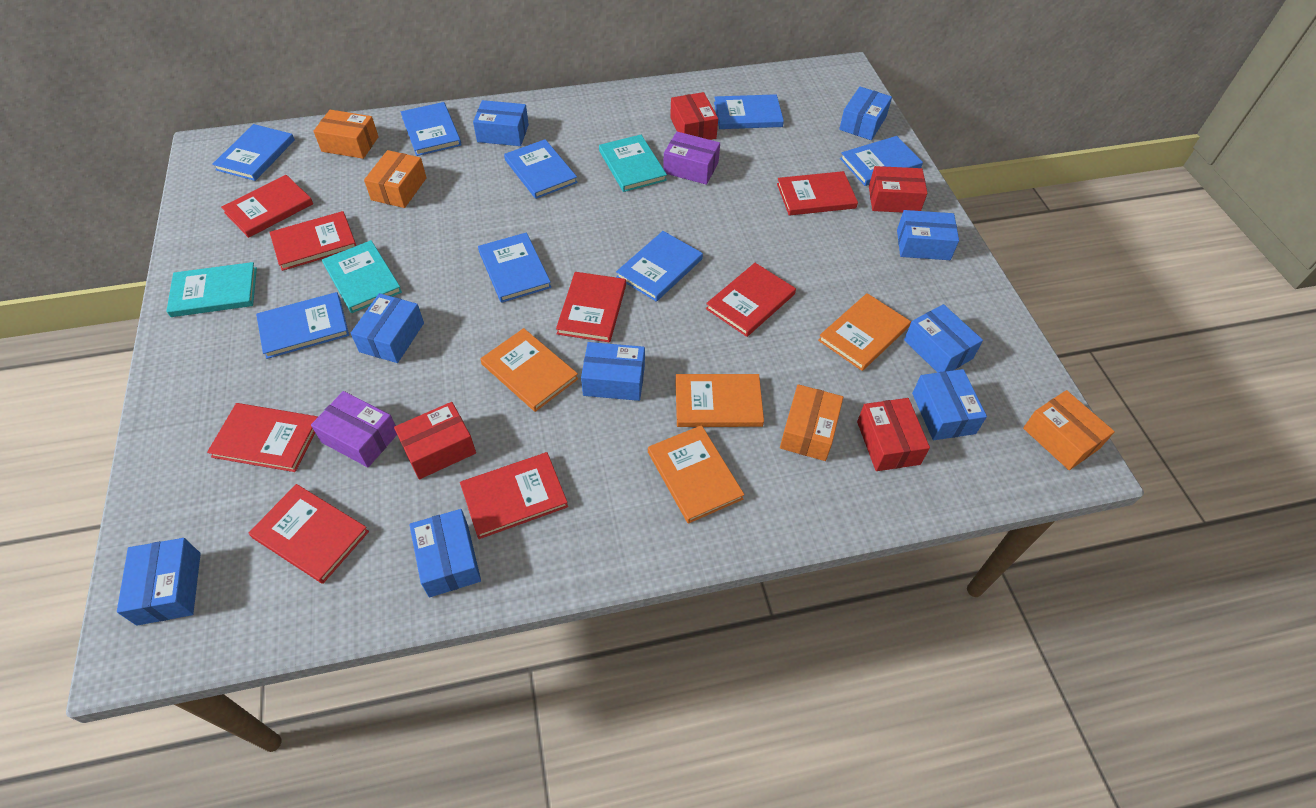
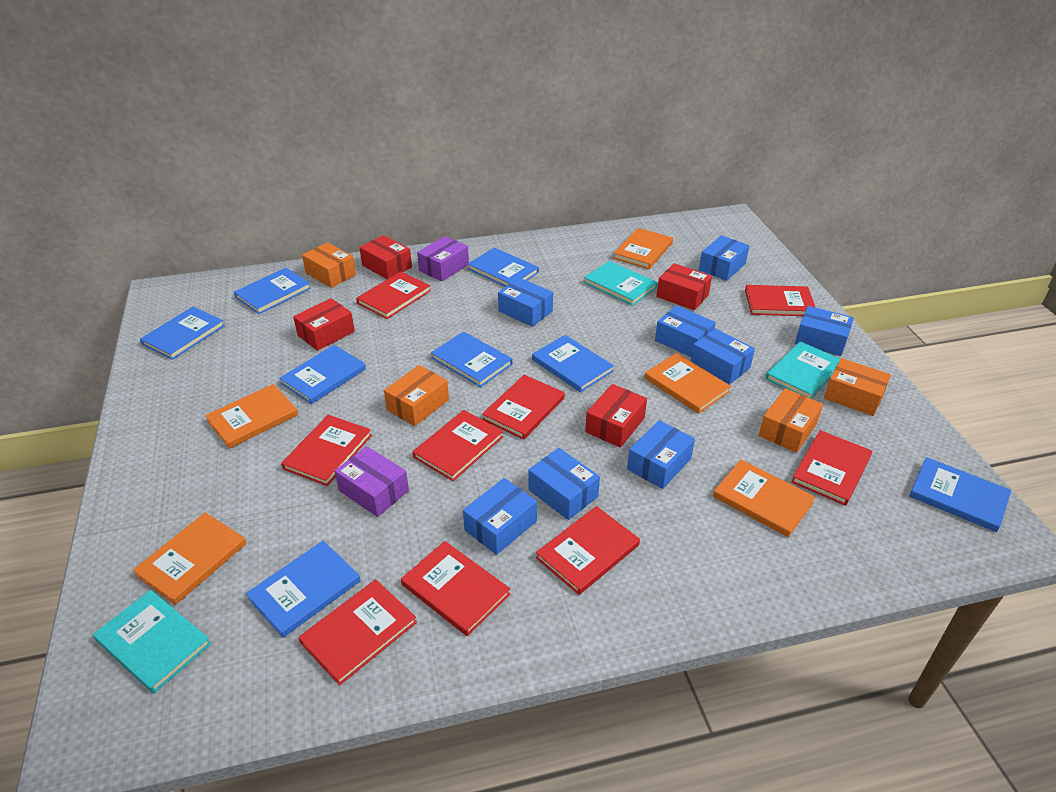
blue box: 9 -> 8
orange book: 4 -> 5
red book: 8 -> 9

